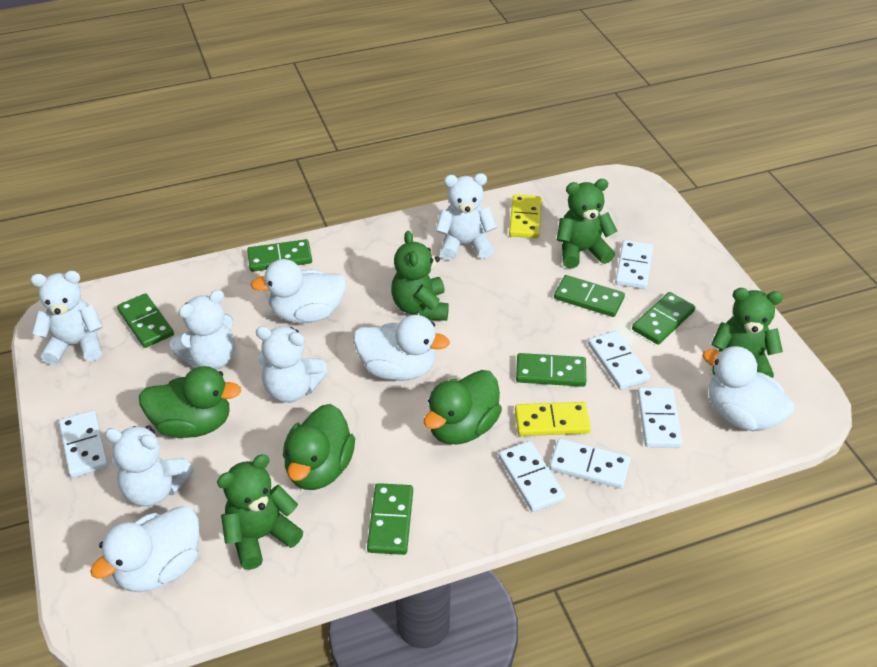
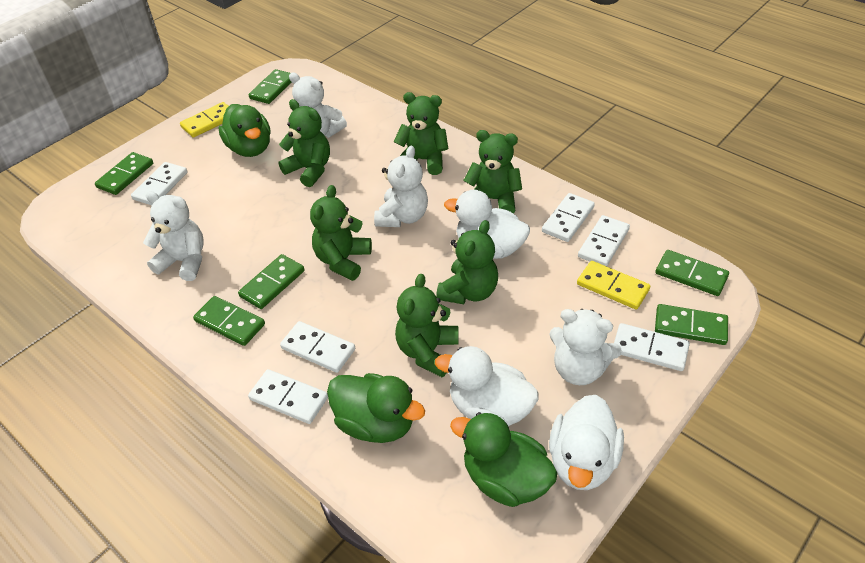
green teddy bear: 4 -> 6
white duck: 4 -> 3
white teddy bear: 5 -> 4

